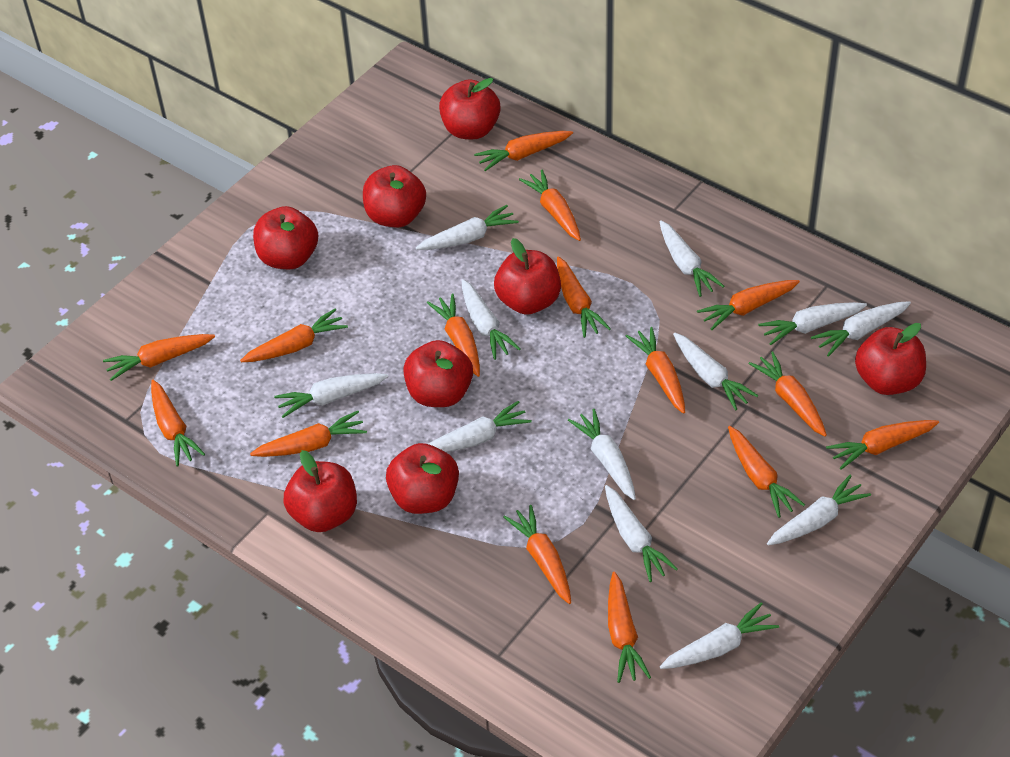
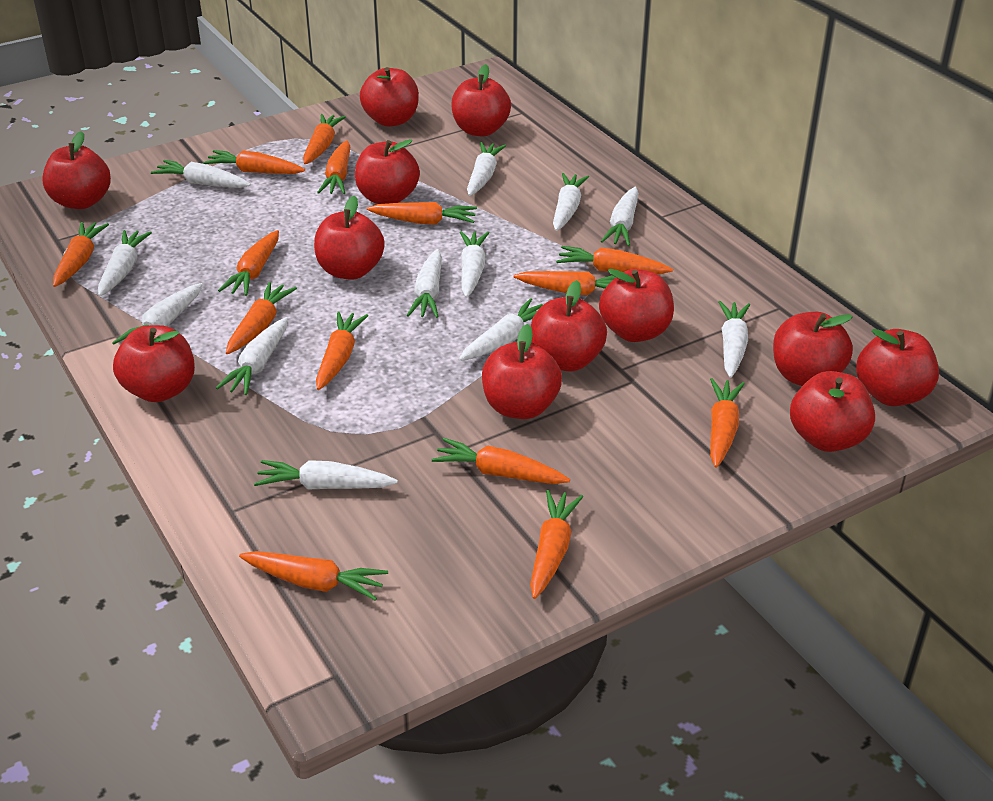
orange carrot: 15 -> 14
red apple: 8 -> 12

